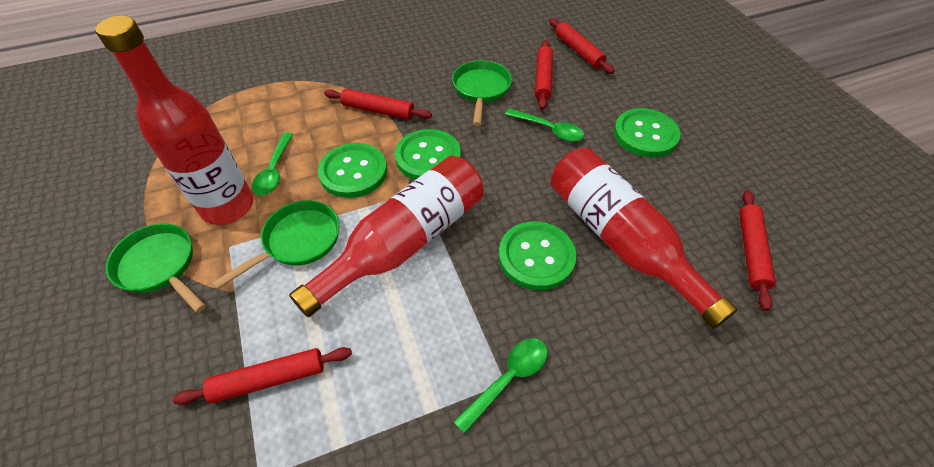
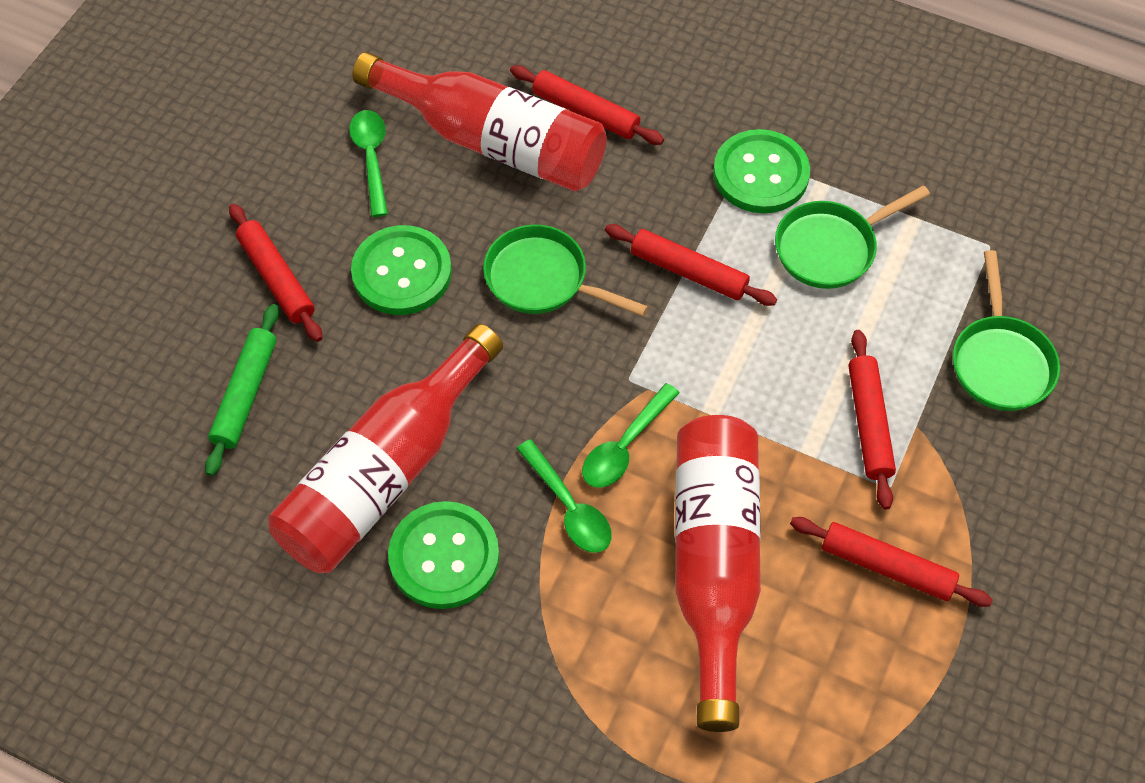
green button: 4 -> 3
green rolling pin: 0 -> 1

